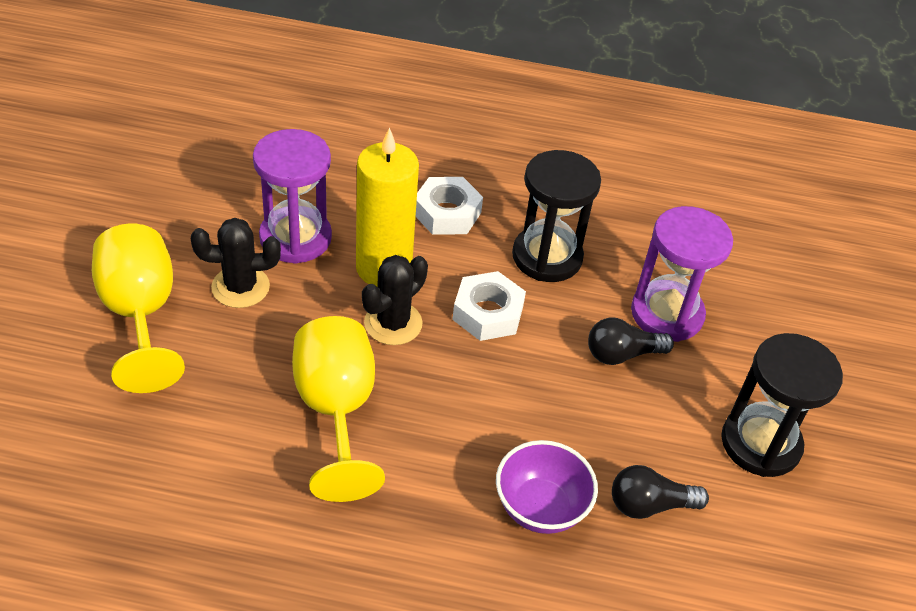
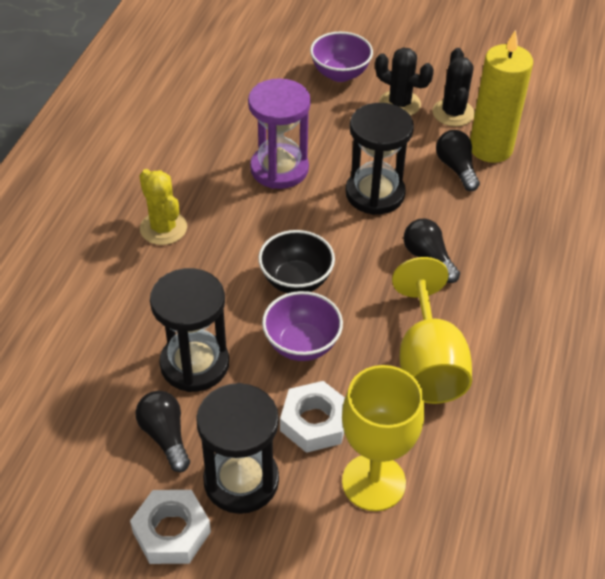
black bowl: 0 -> 1
black hourglass: 2 -> 3
black light bulb: 2 -> 3
purple bowl: 1 -> 2
purple hourglass: 2 -> 1
yellow cactus: 0 -> 1

